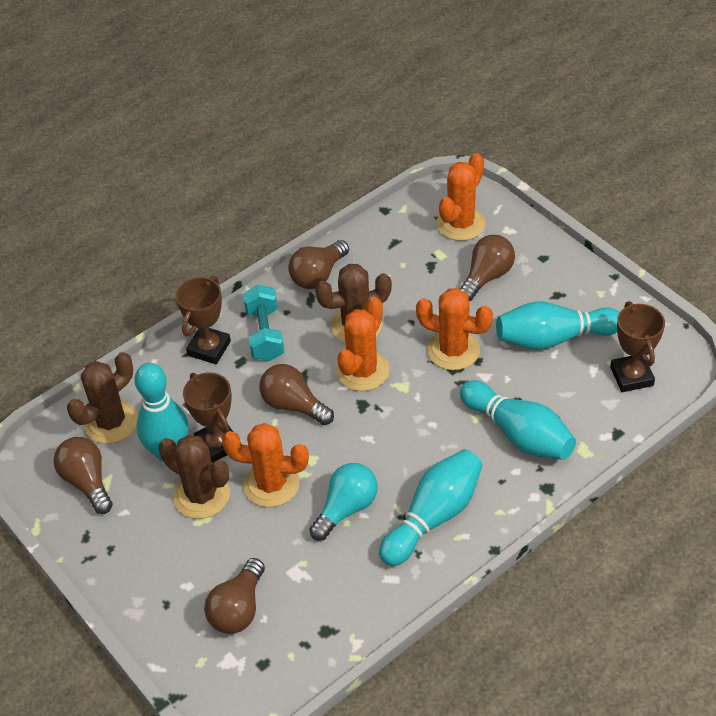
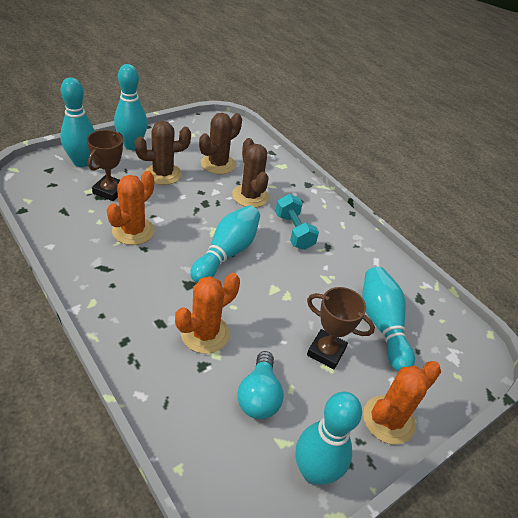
brown light bulb: 5 -> 0
brown trophy: 3 -> 2
orange cactus: 4 -> 3
turquoise bowling pin: 4 -> 5

